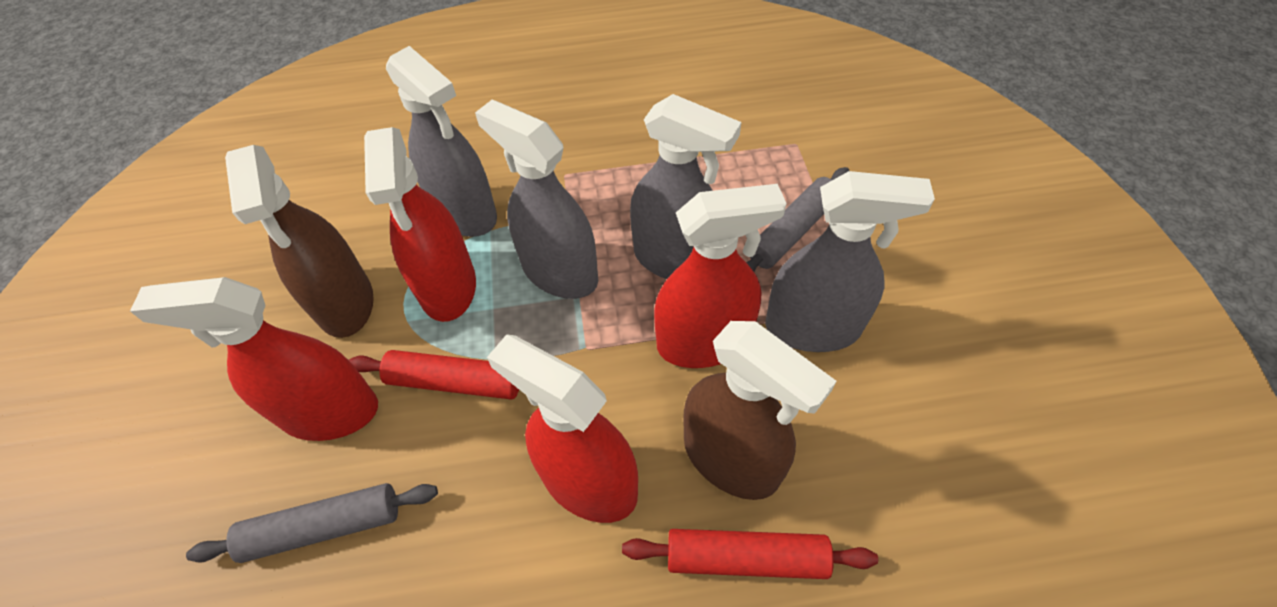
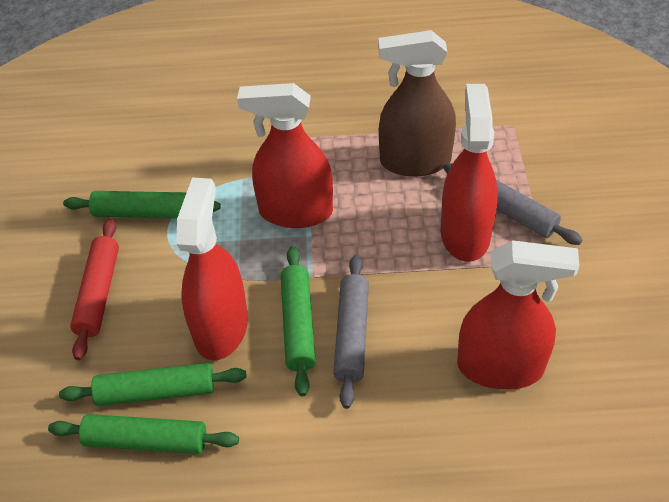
brown spray bottle: 2 -> 1
green rolling pin: 0 -> 4
grey spray bottle: 4 -> 0
red rolling pin: 2 -> 1

